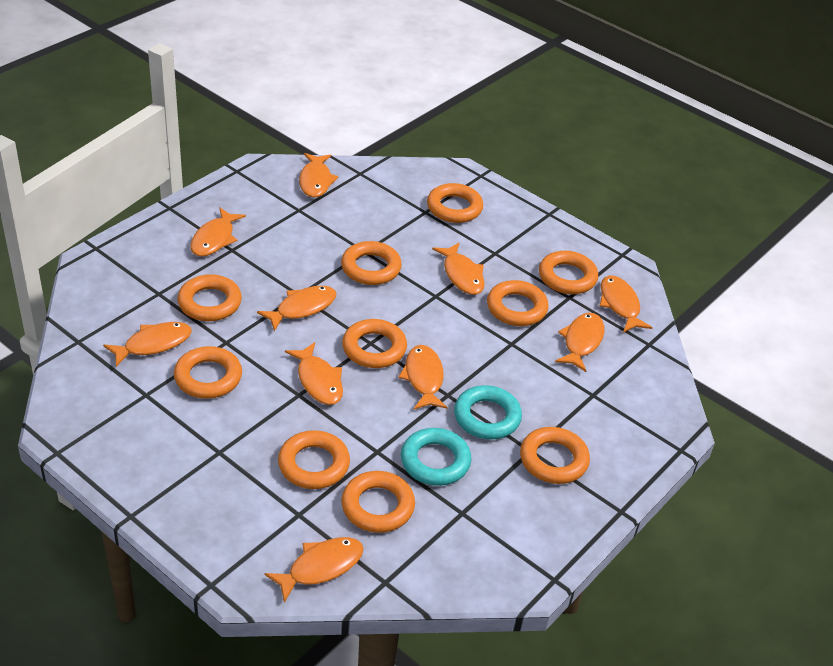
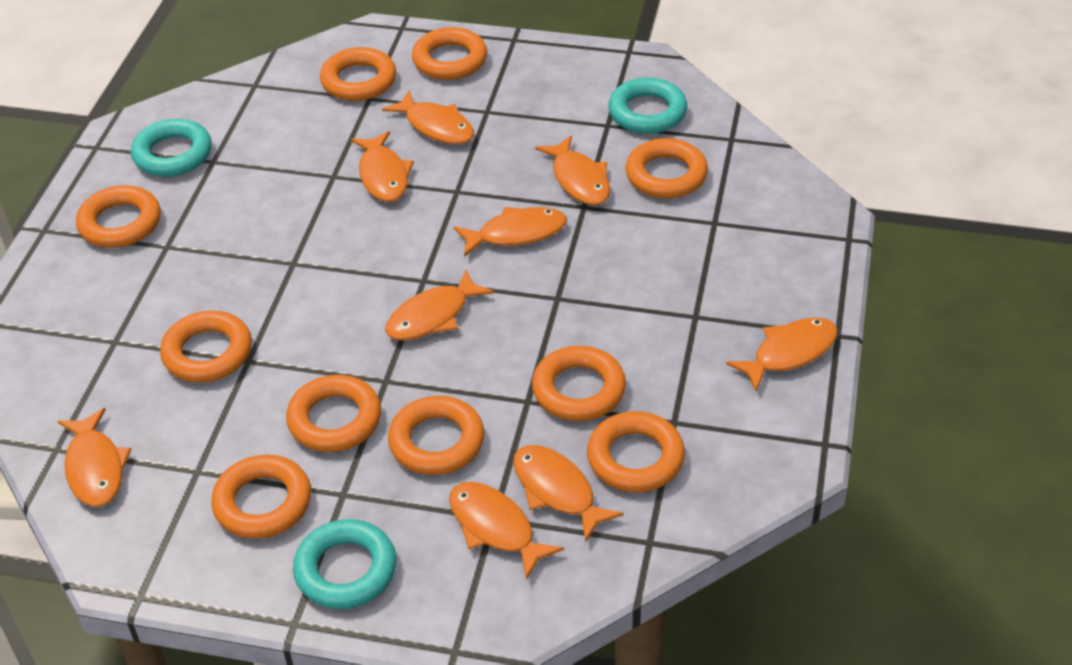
orange fish: 10 -> 9
turquoise ring: 2 -> 3

